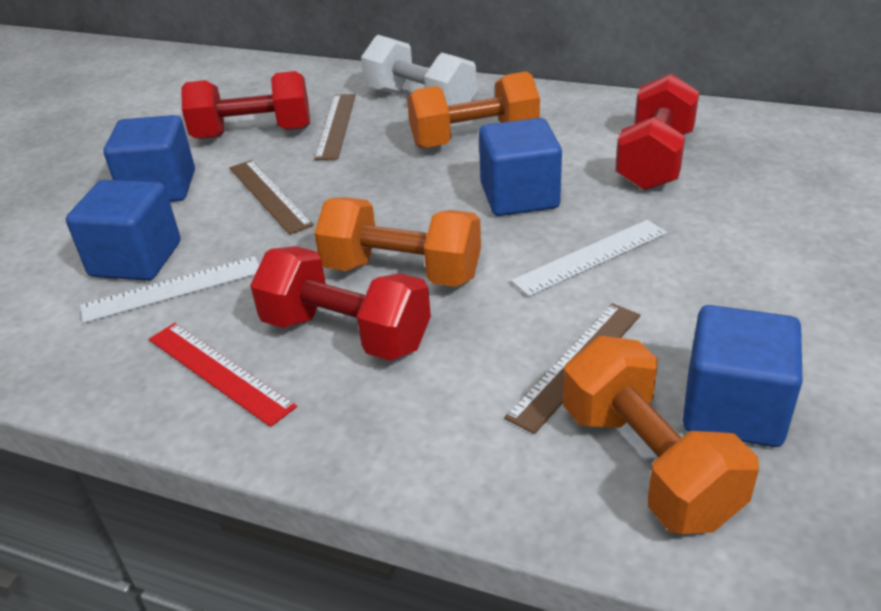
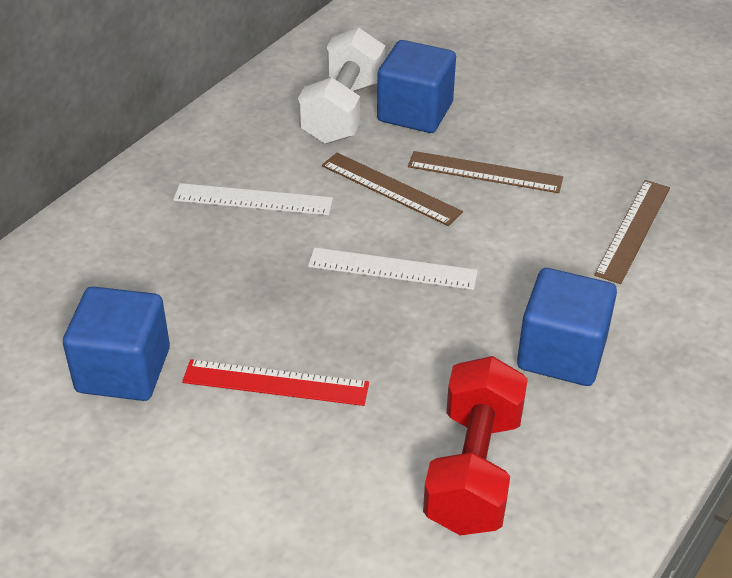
blue cube: 4 -> 3
orange dumbbell: 3 -> 0
red dumbbell: 3 -> 1

